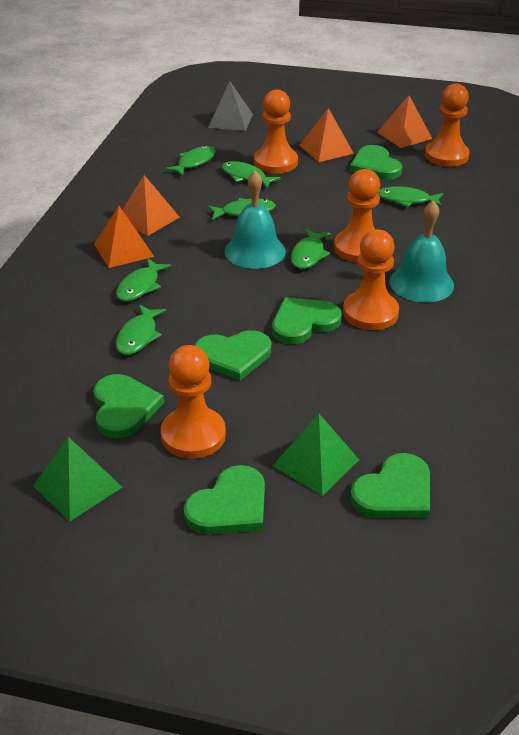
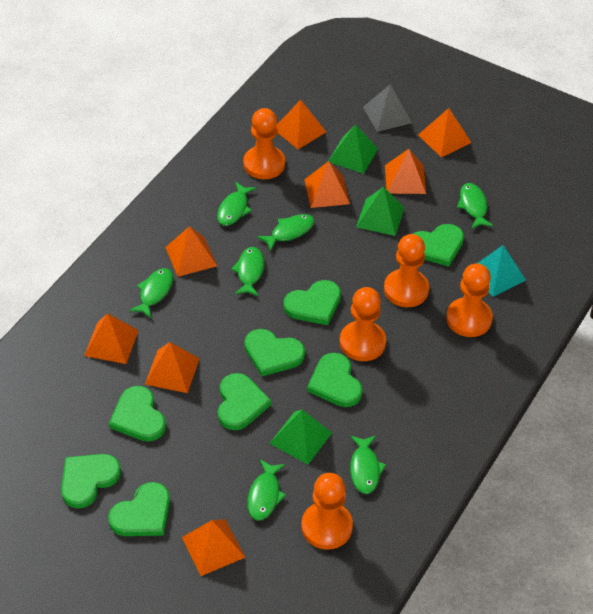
green heart: 6 -> 8
green pyramid: 2 -> 3
orange pyramid: 4 -> 8
turquoise bell: 2 -> 0
turquoise pyramid: 0 -> 1

